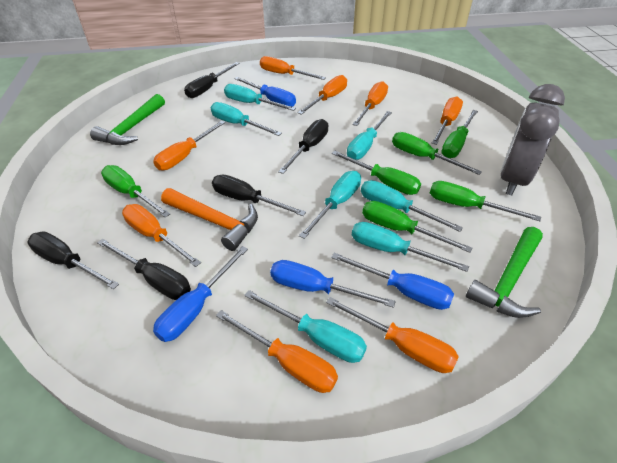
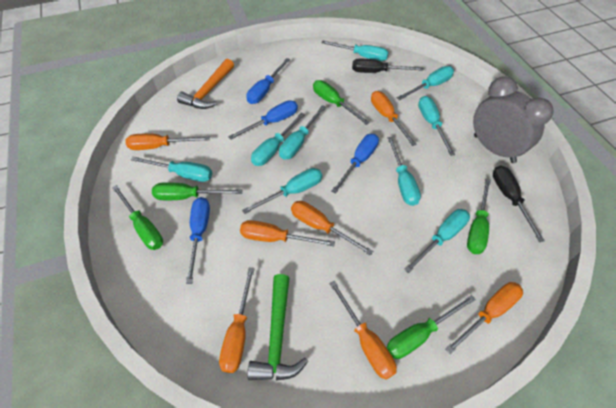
black screwdriver: 5 -> 2
green hammer: 2 -> 1
green screwdriver: 6 -> 5
orange screwdriver: 8 -> 7
turquoise screwdriver: 7 -> 9

